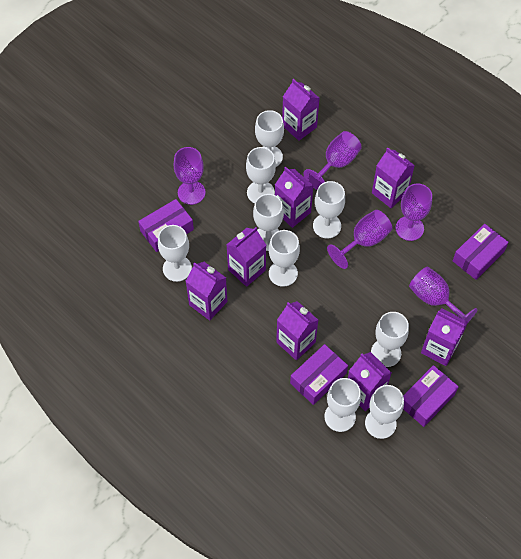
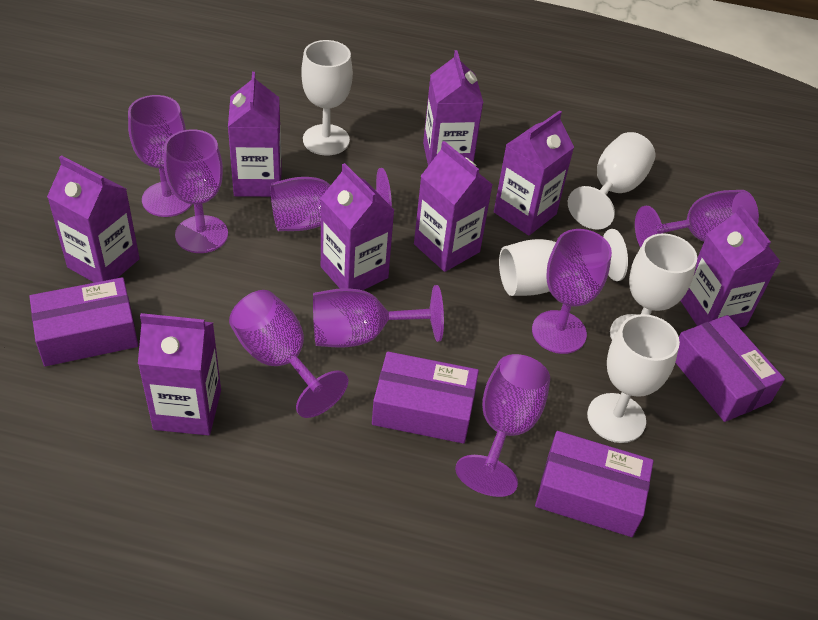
purple goblet: 5 -> 8
white goblet: 9 -> 5

